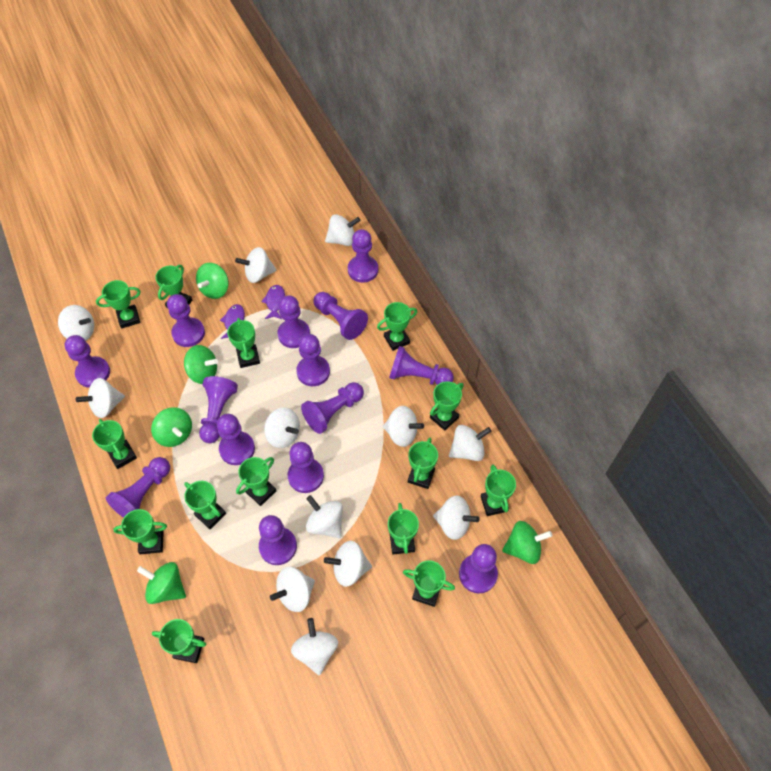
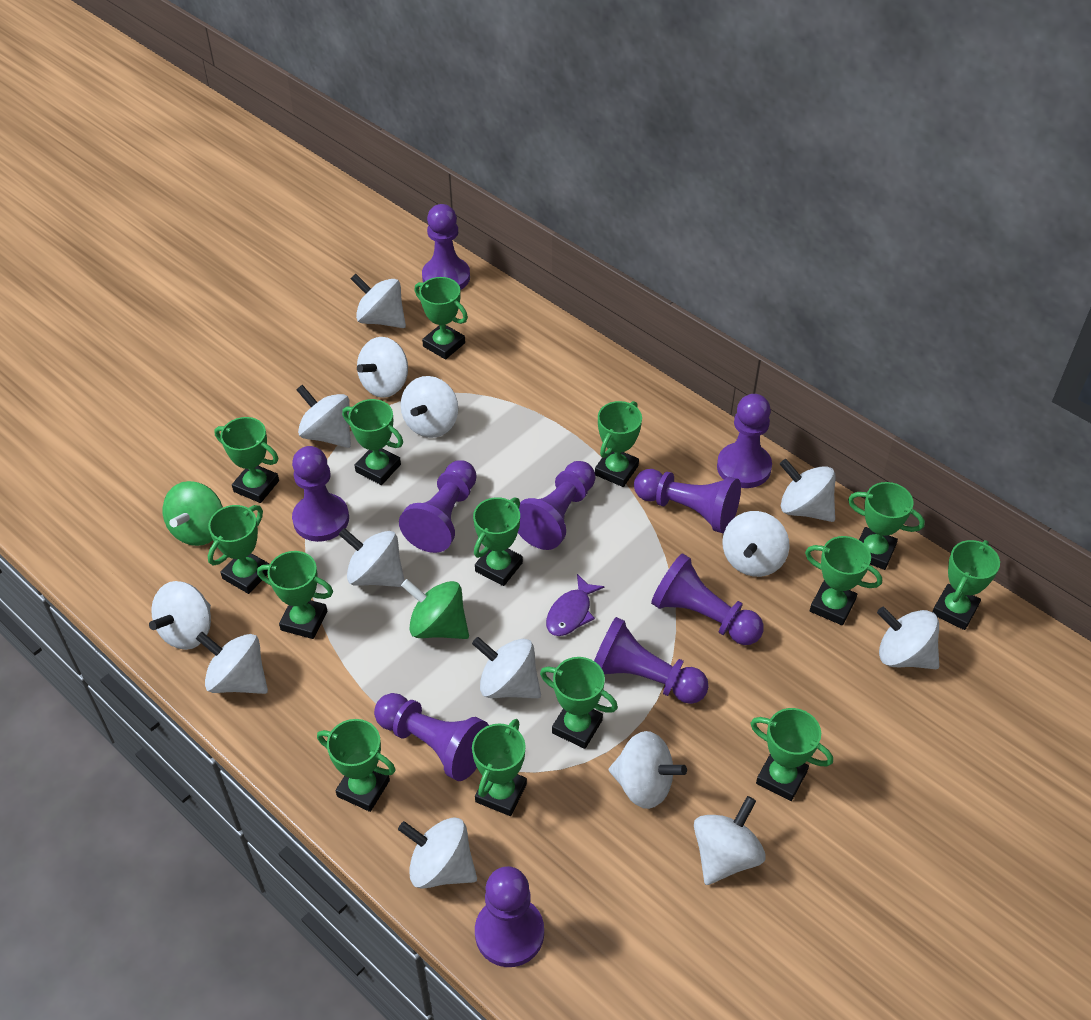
green spinning top: 5 -> 2
purple fish: 2 -> 1
purple pawn: 14 -> 10
white spinning top: 12 -> 14

